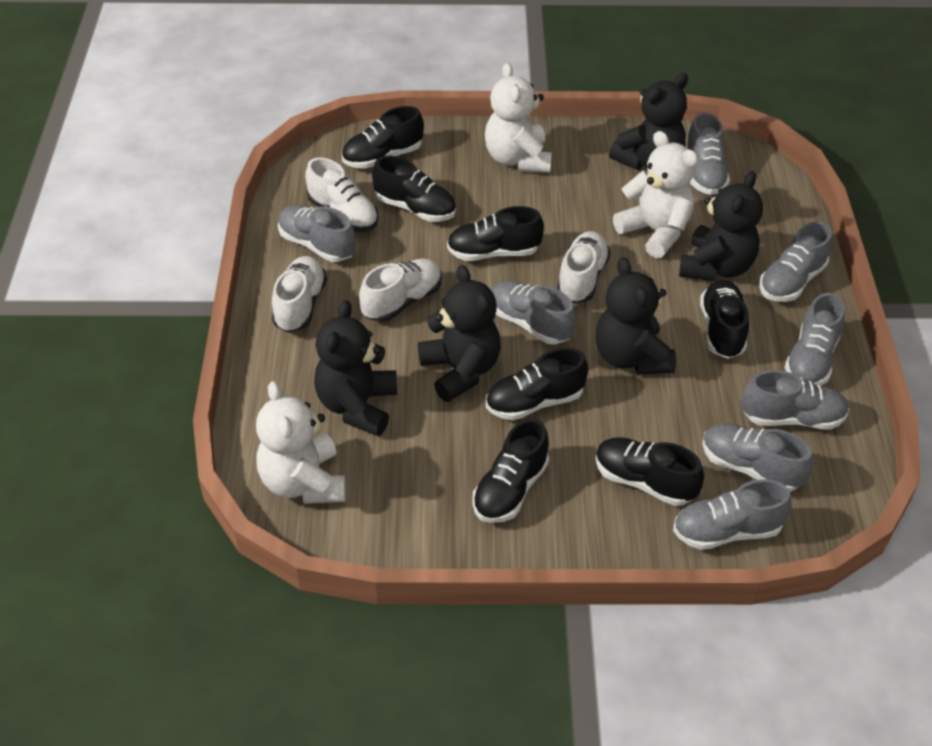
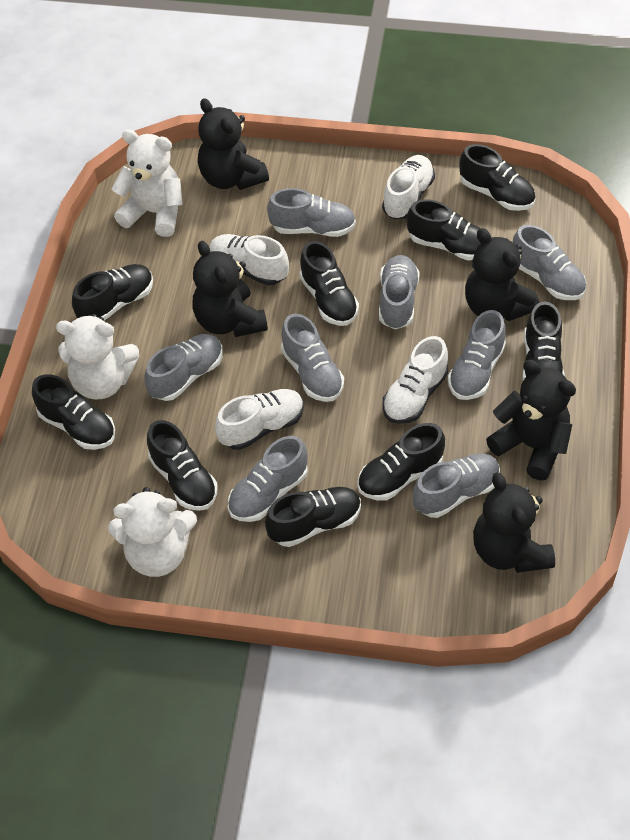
black shoe: 7 -> 9

